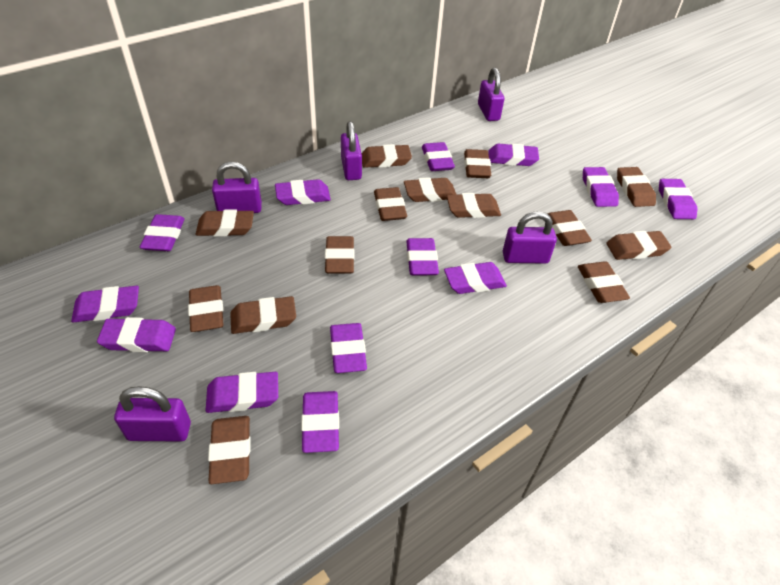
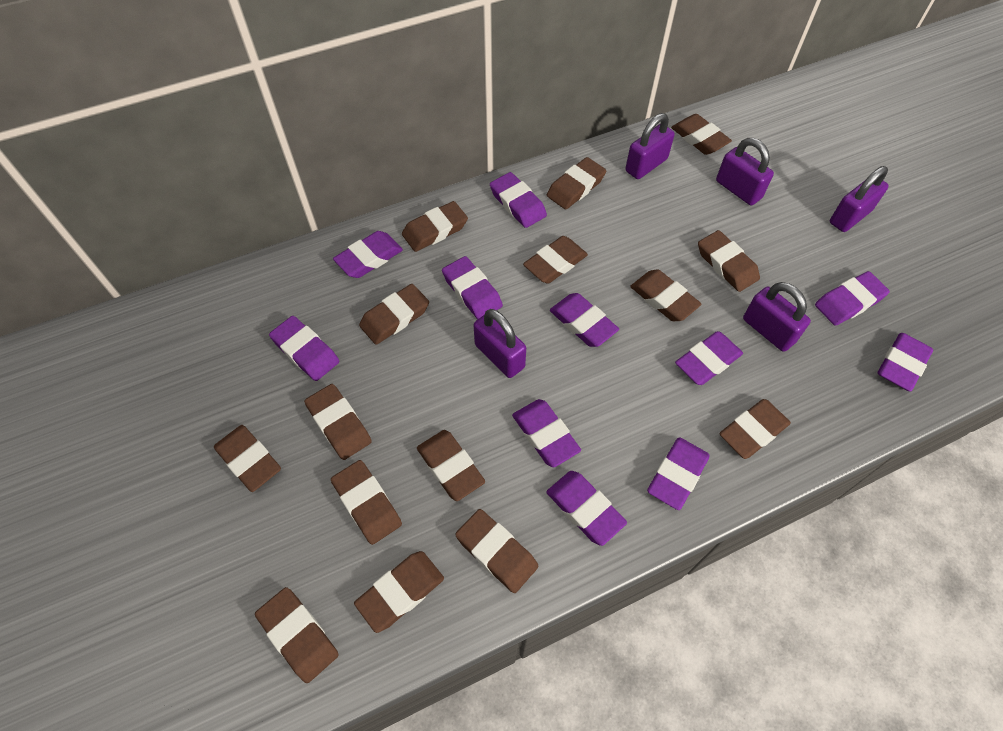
brown eraser: 14 -> 15
purple eraser: 13 -> 11

